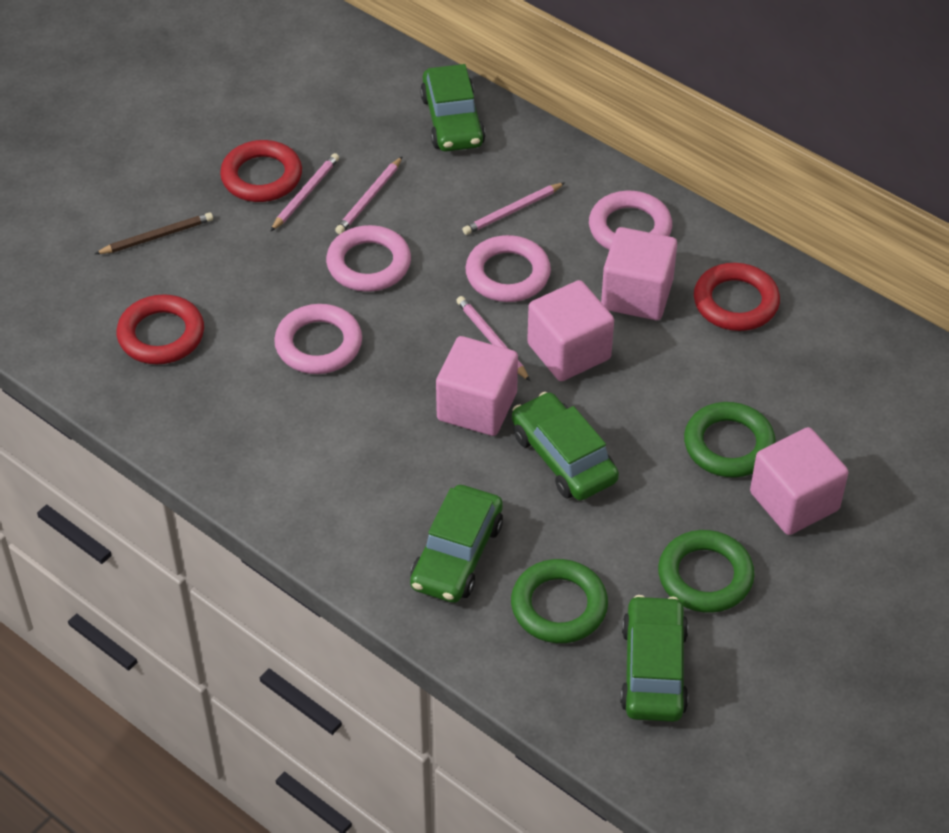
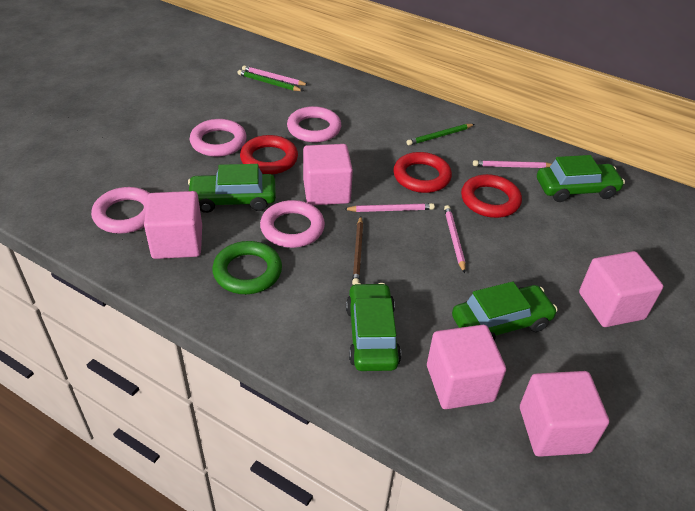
green pencil: 0 -> 2
green ring: 3 -> 1
pink cube: 4 -> 5

